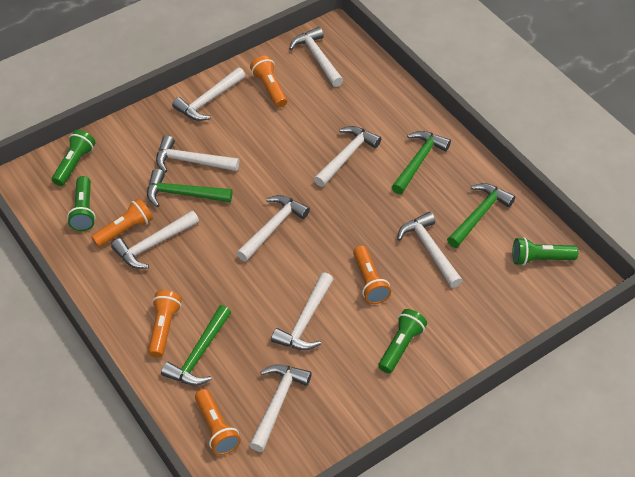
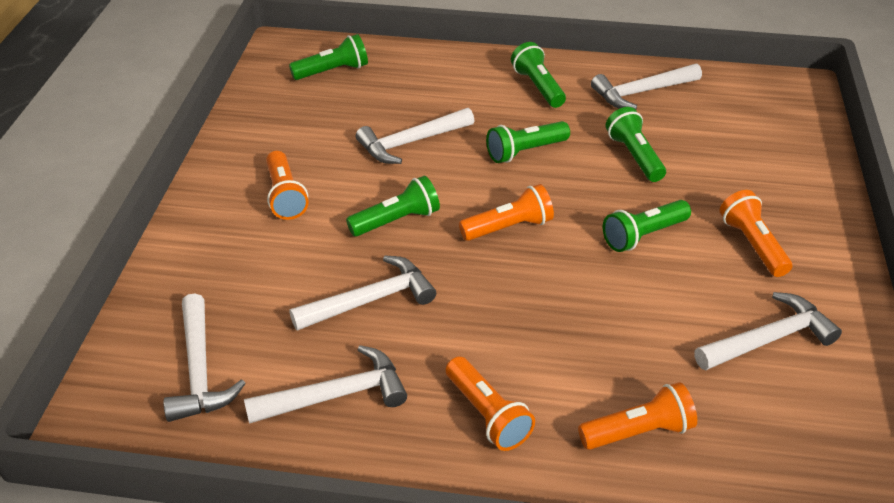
green flashlight: 4 -> 6
green hammer: 4 -> 0
white hammer: 9 -> 6

